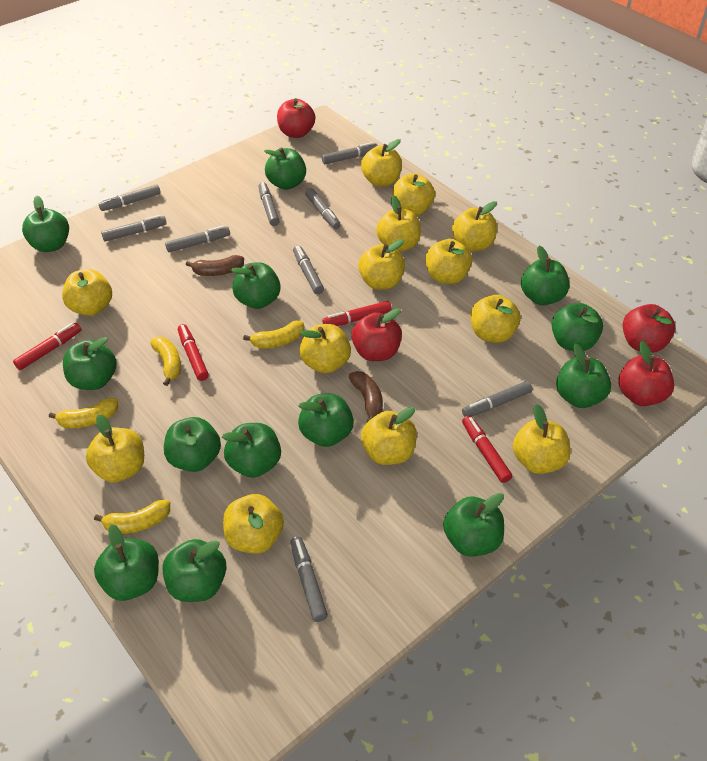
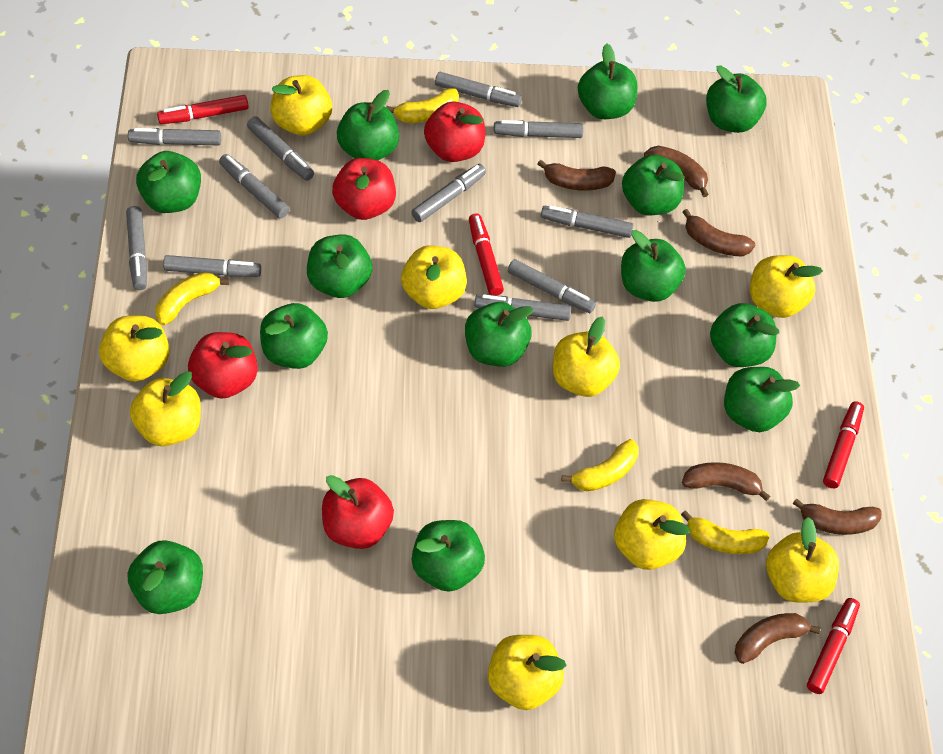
brown banana: 2 -> 6
grey marker: 9 -> 11
yellow apple: 13 -> 9

